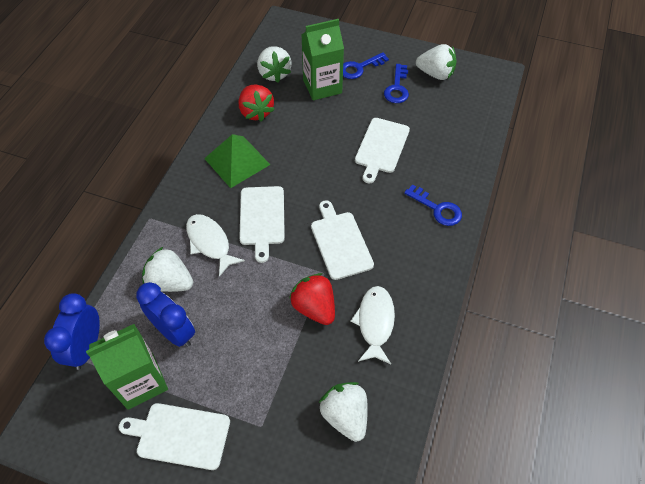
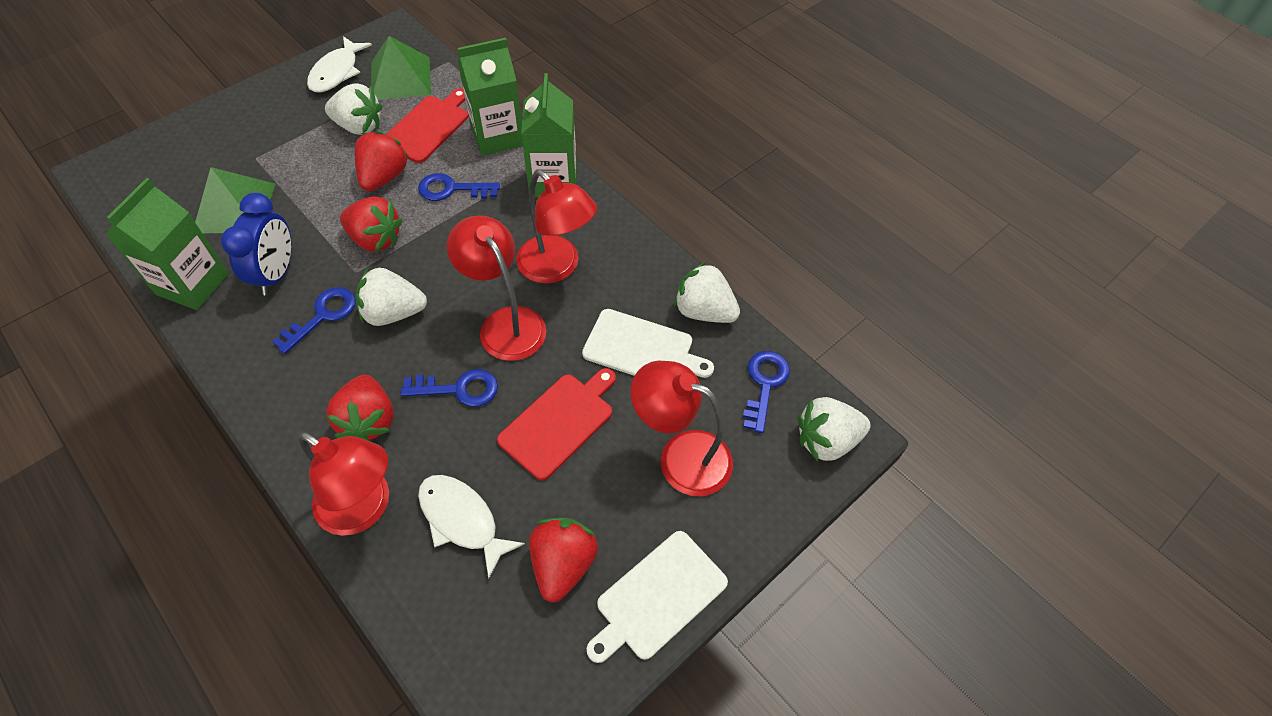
blue clock: 2 -> 1
blue key: 3 -> 4
green carton: 2 -> 3
green pyramid: 1 -> 2
red cutting board: 0 -> 2
red lamp: 0 -> 4
red strawberry: 2 -> 4
white cutting board: 4 -> 2

